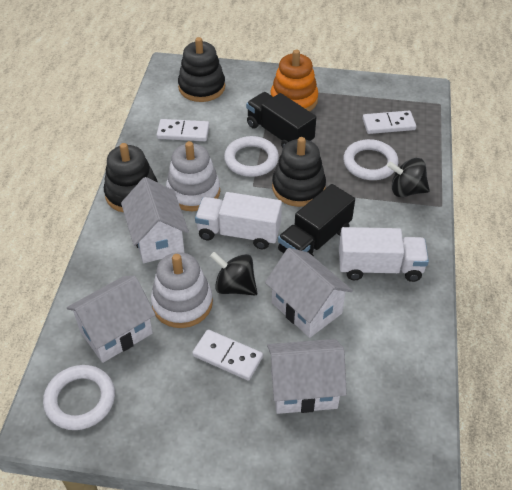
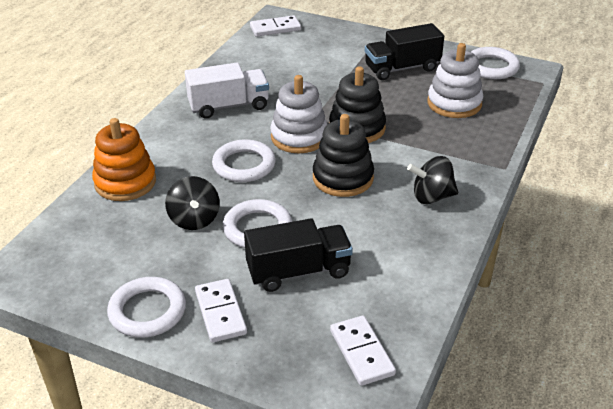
black stacking toy: 3 -> 2
white house: 4 -> 0
white ring: 3 -> 4
white truck: 2 -> 1

